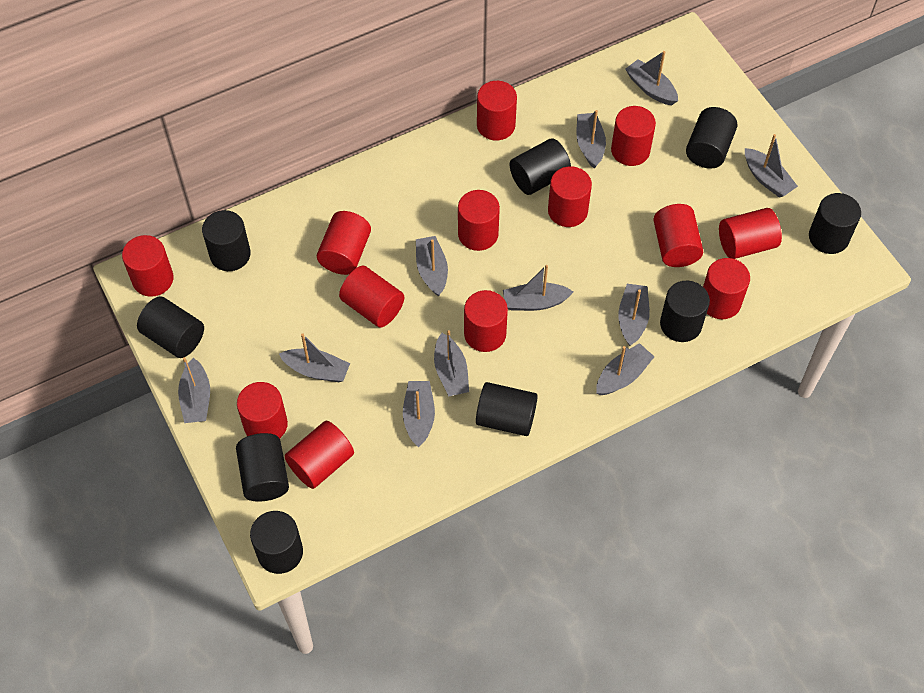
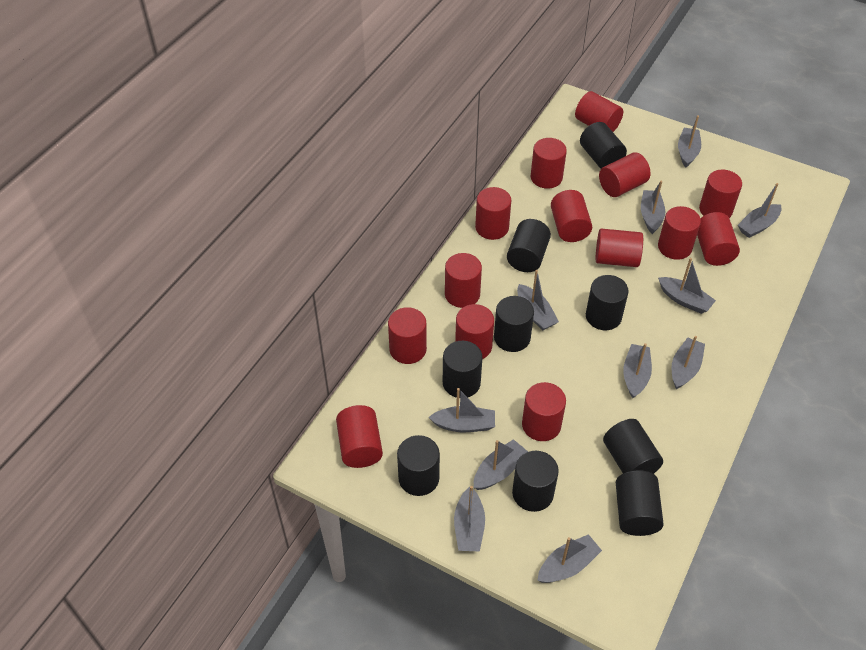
red cylinder: 13 -> 14

